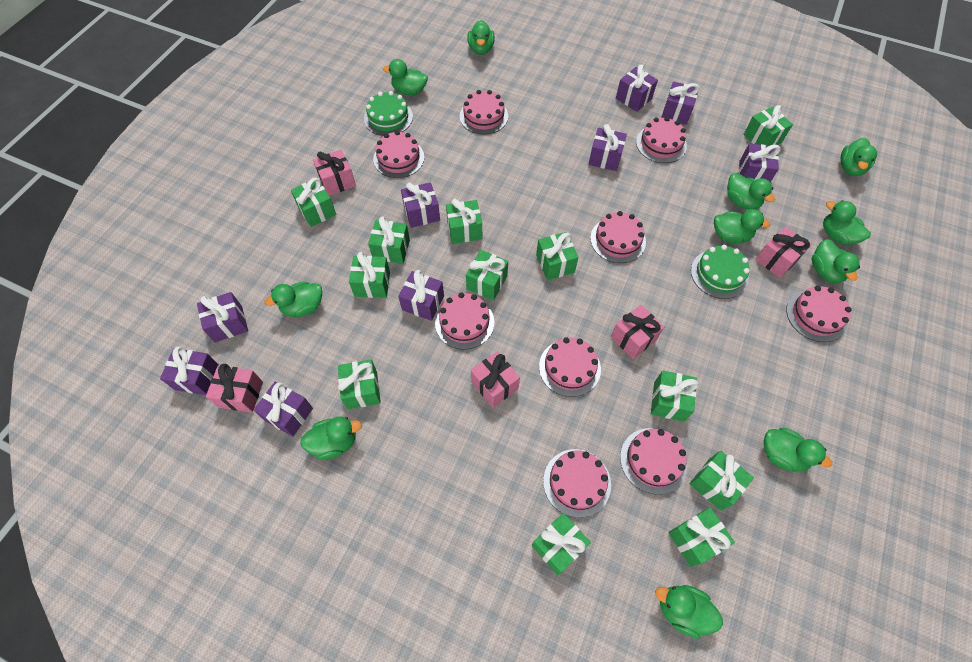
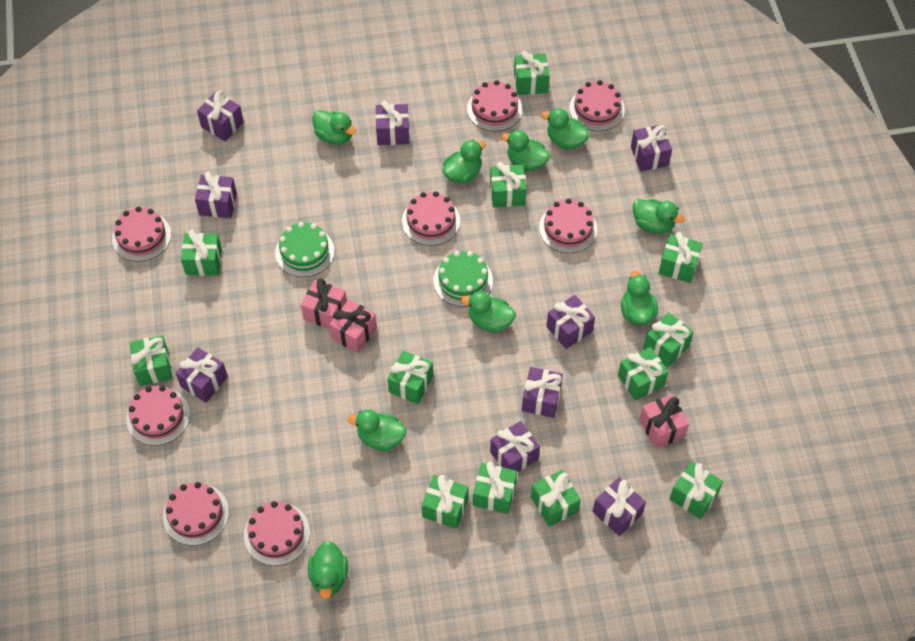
green duck: 11 -> 9
pink cake: 9 -> 8
pink gift: 5 -> 3

